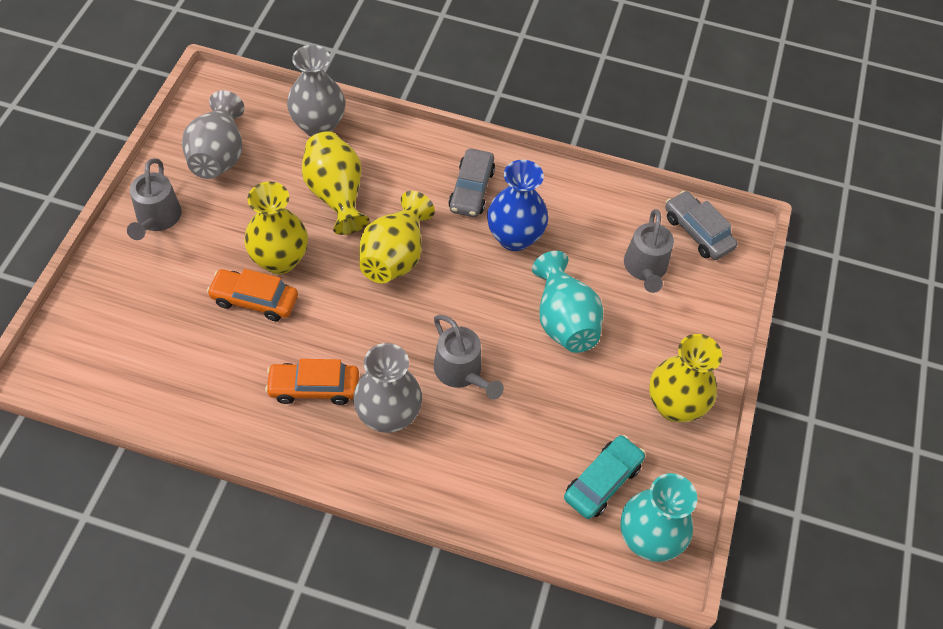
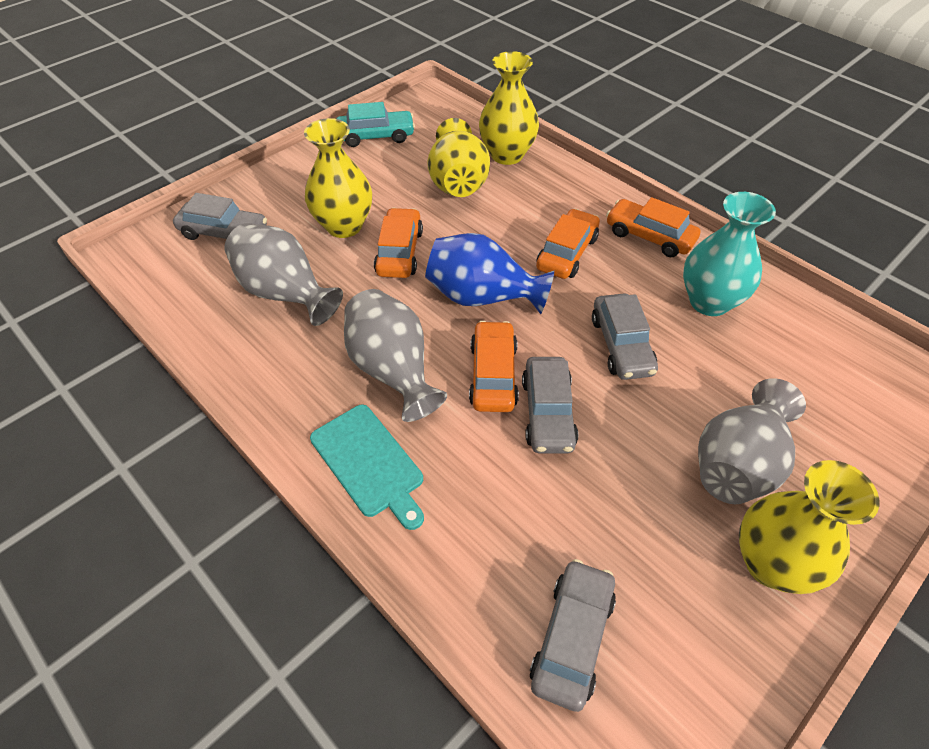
grey car: 2 -> 4
grey watering can: 3 -> 0
orange car: 2 -> 4
turquoise cutting board: 0 -> 1
turquoise vase: 2 -> 1

